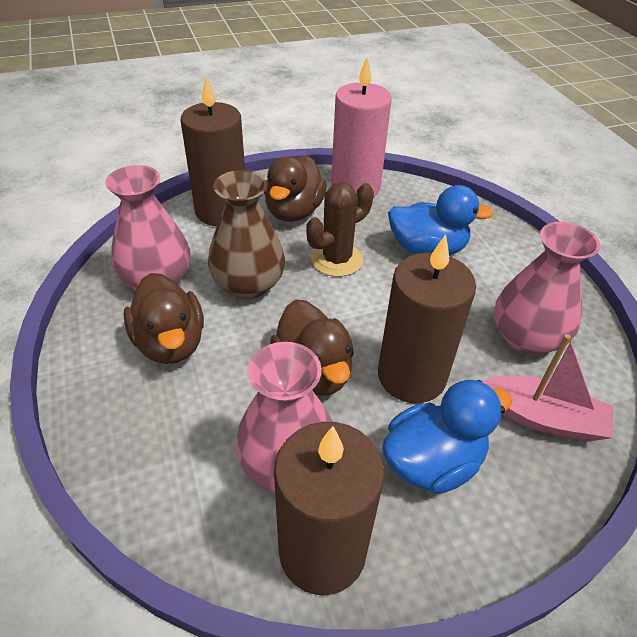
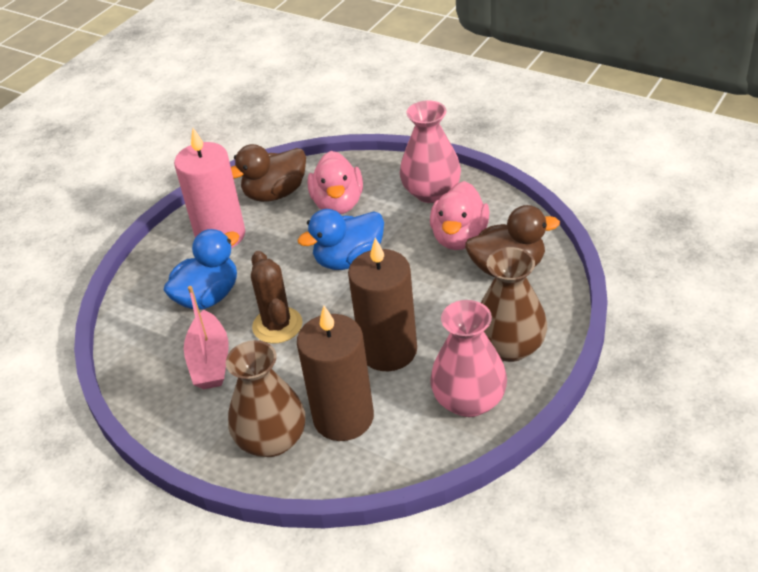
brown candle: 3 -> 2
brown duck: 3 -> 2
brown vase: 1 -> 2
pink duck: 0 -> 2
pink vase: 3 -> 2

